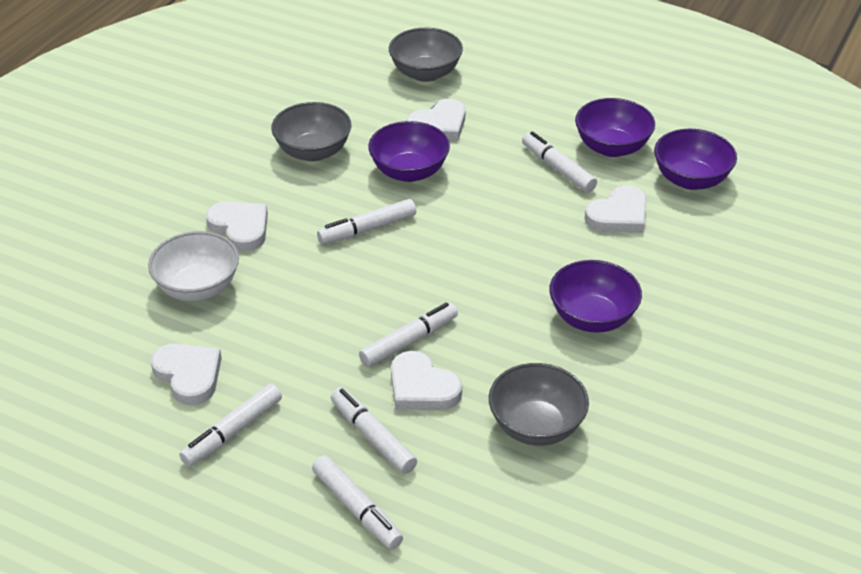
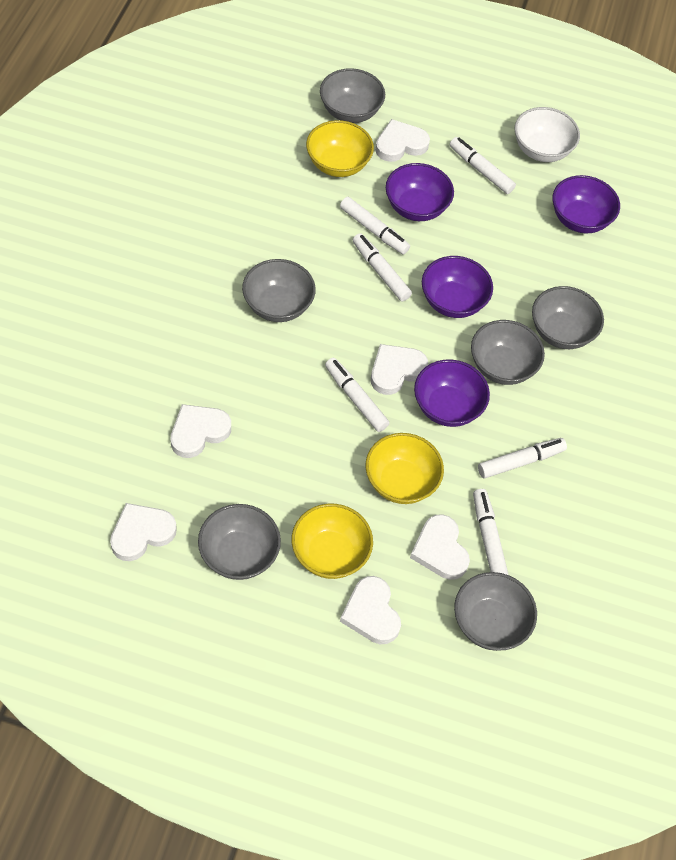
grey bowl: 3 -> 6
white heart: 5 -> 6
yellow bowl: 0 -> 3

